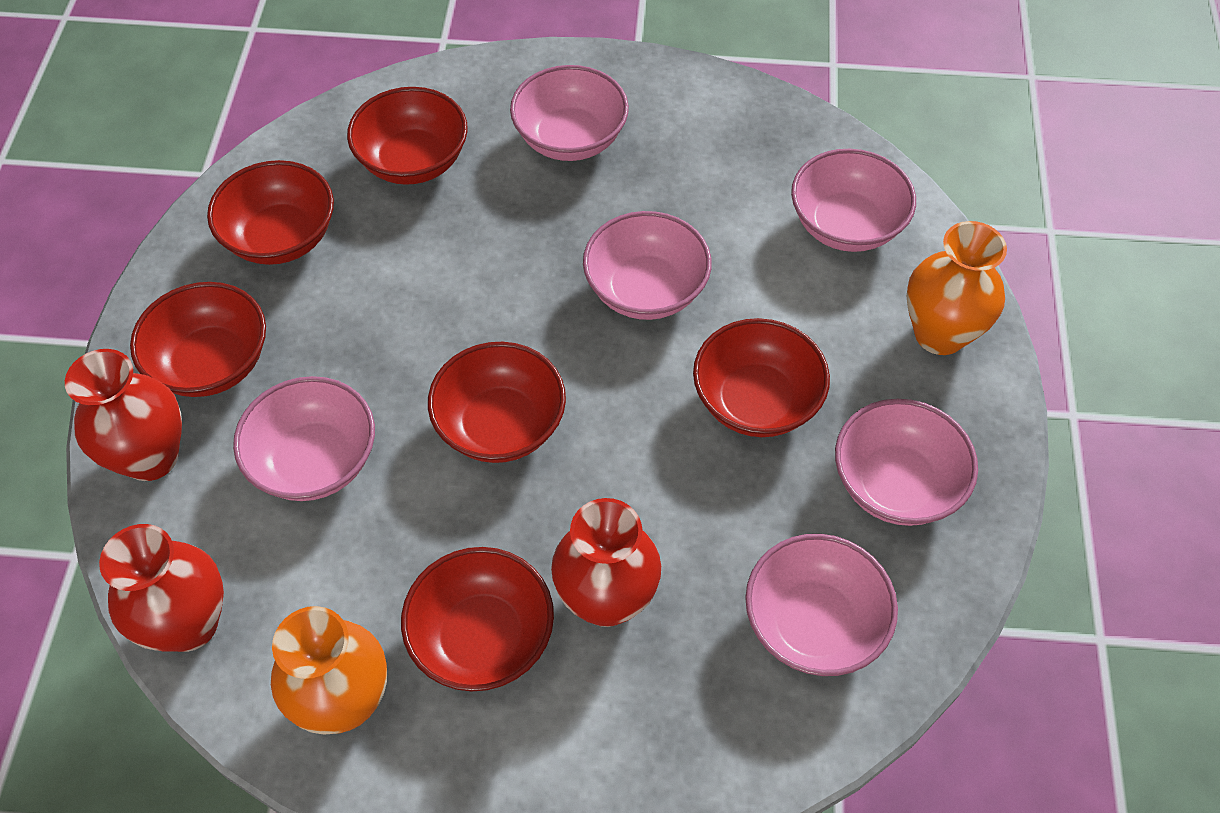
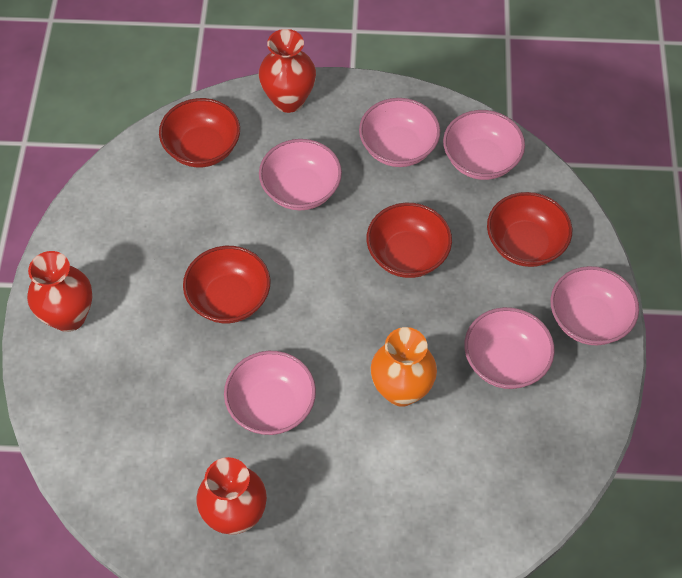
orange vase: 2 -> 1
red bowl: 6 -> 4

